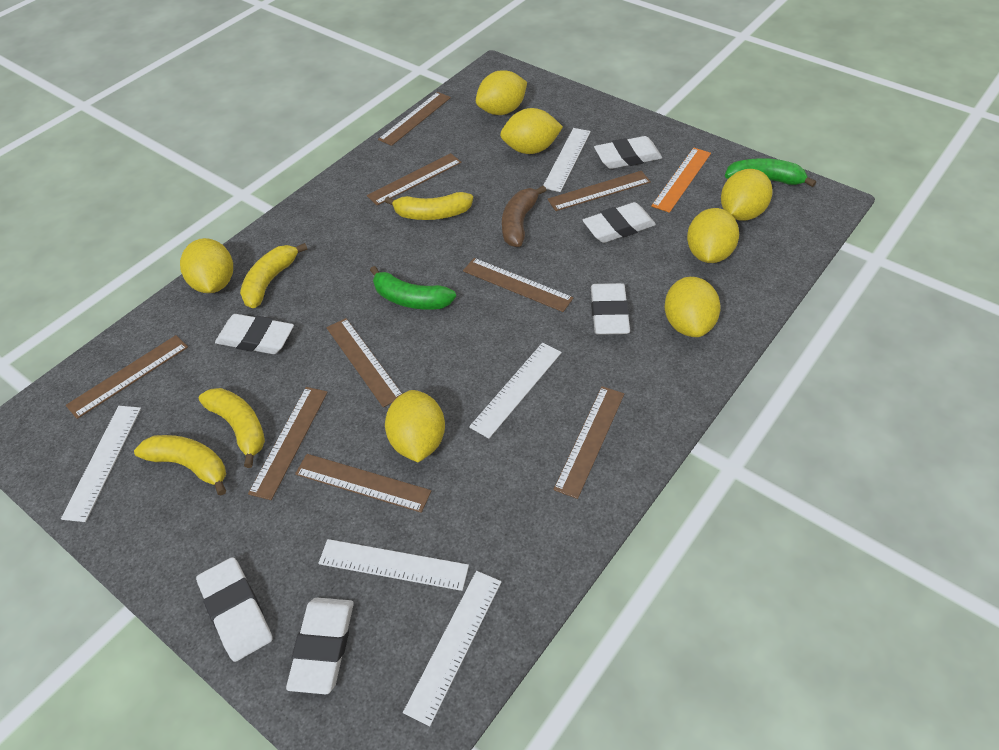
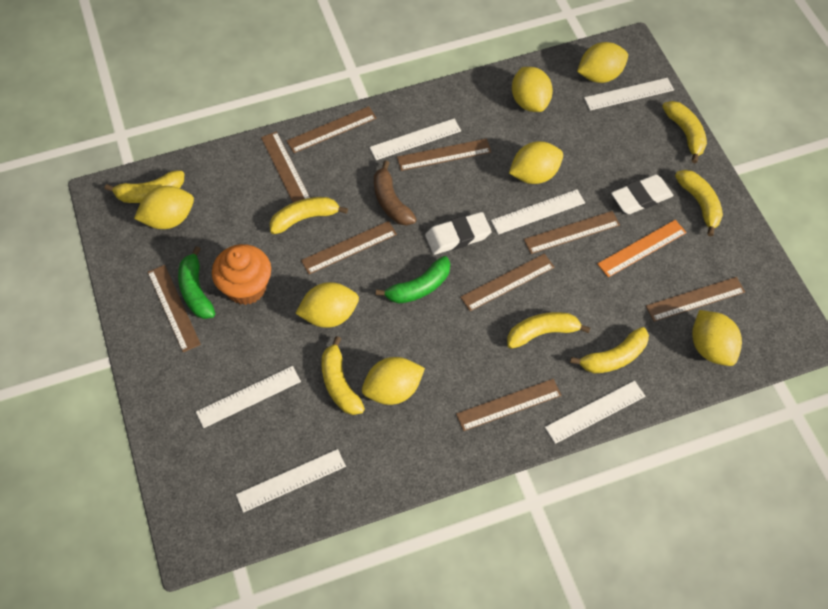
orange cupcake: 0 -> 1
white eraser: 6 -> 2
white ruler: 5 -> 6
yellow banana: 4 -> 7

